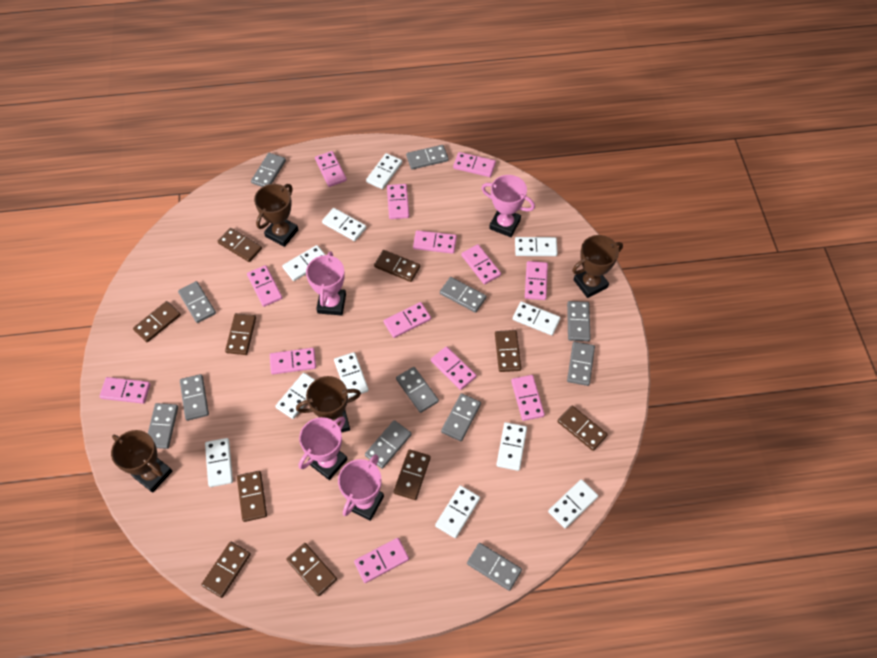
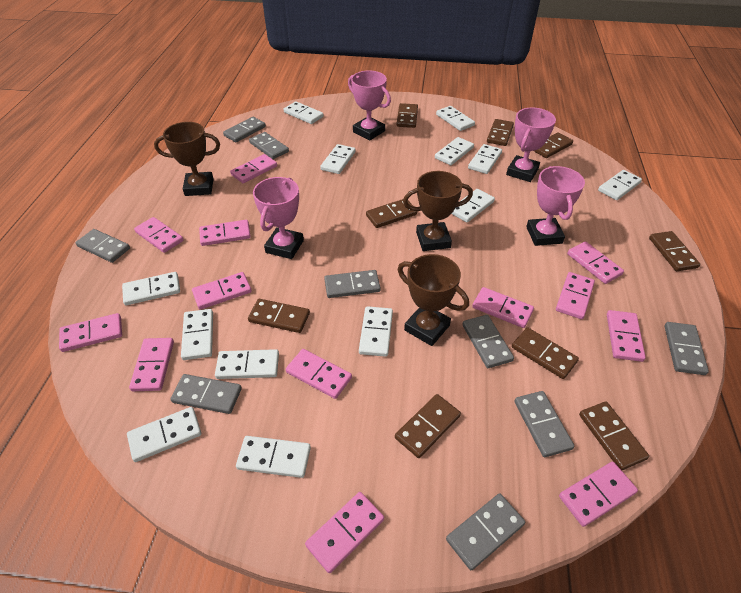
brown domino: 10 -> 9
brown trophy: 4 -> 3
grey domino: 12 -> 9
white domino: 11 -> 13

